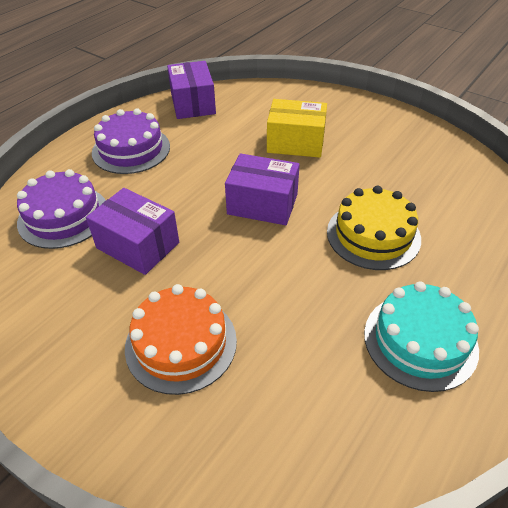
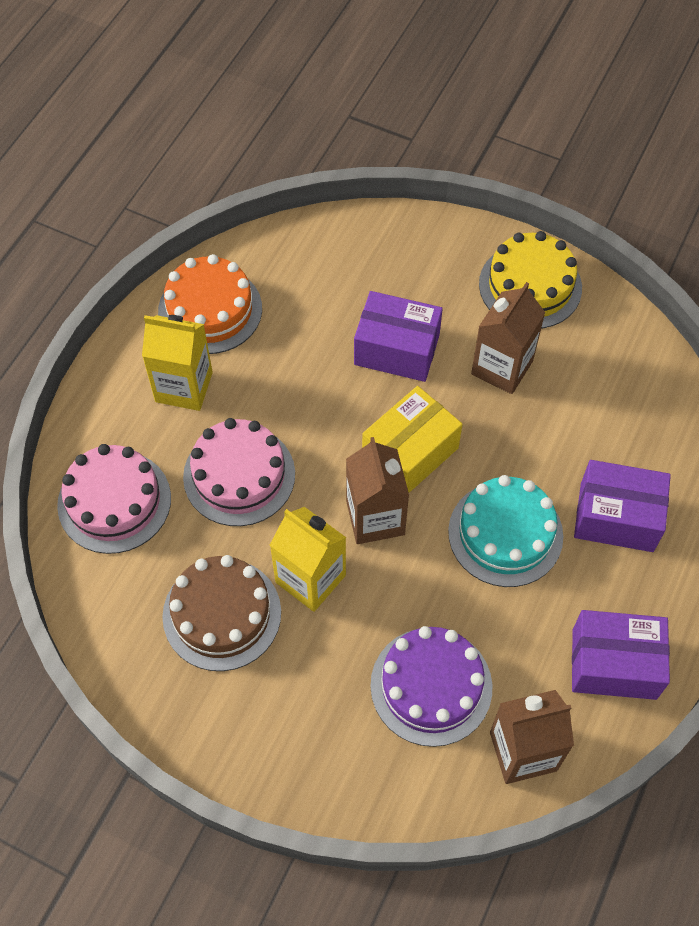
brown cake: 0 -> 1
brown carton: 0 -> 3
pink cake: 0 -> 2
purple cake: 2 -> 1
yellow carton: 0 -> 2

